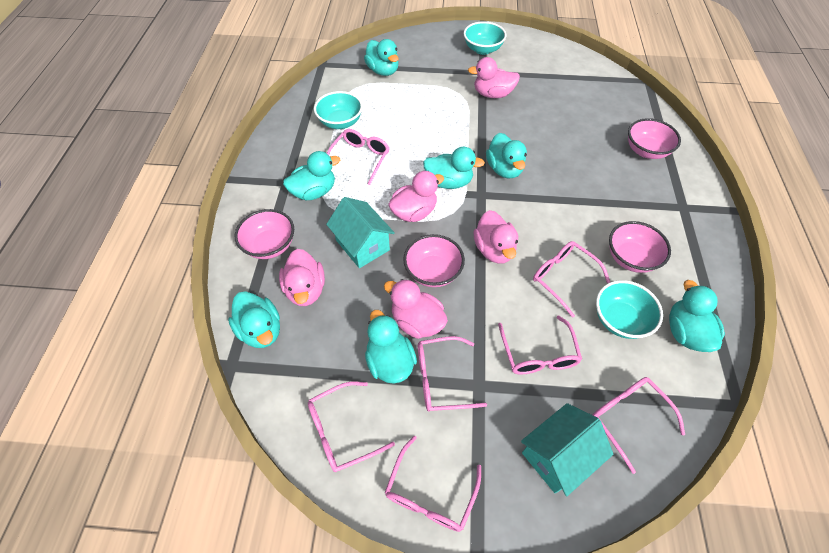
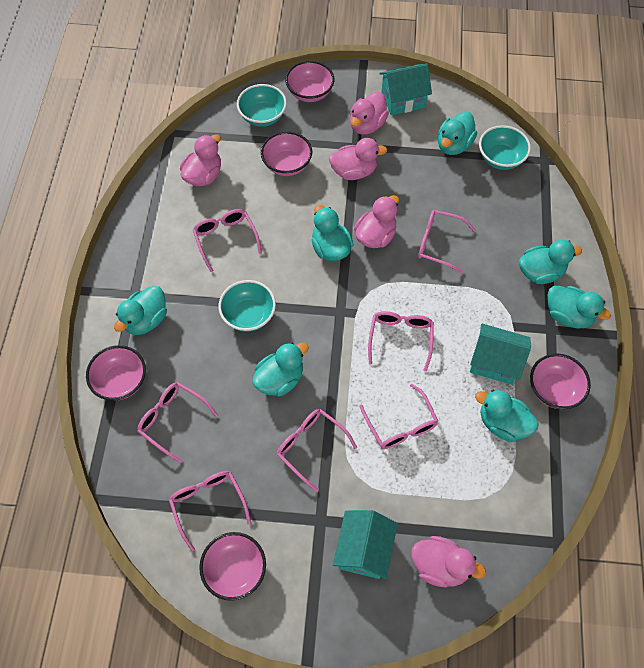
pink bowl: 4 -> 5
turquoise house: 2 -> 3

